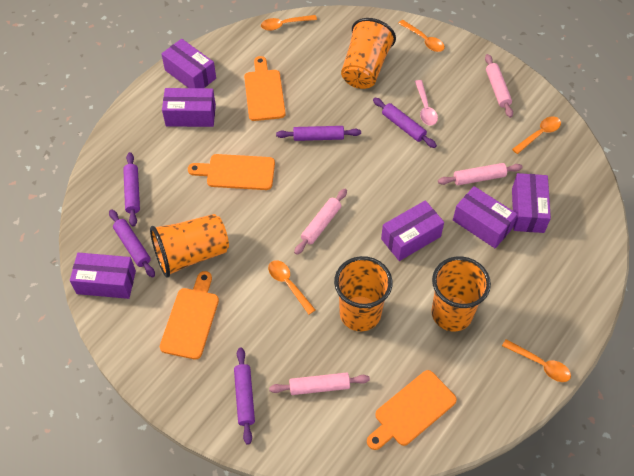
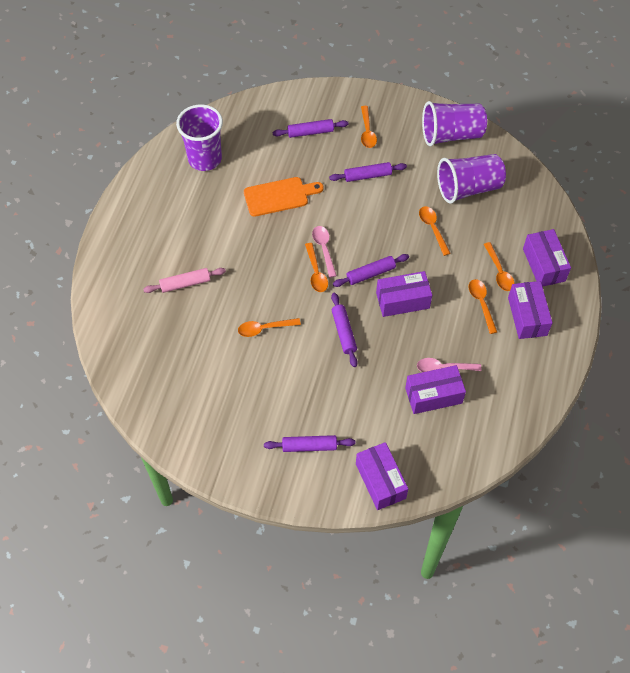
orange cup: 4 -> 0
orange cutting board: 4 -> 1
orange spoon: 5 -> 6
pink rolling pin: 4 -> 1
pink spoon: 1 -> 2
purple box: 6 -> 5
purple cup: 0 -> 3

